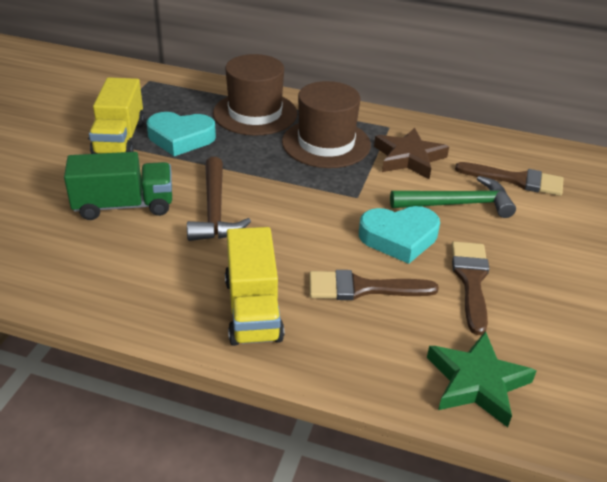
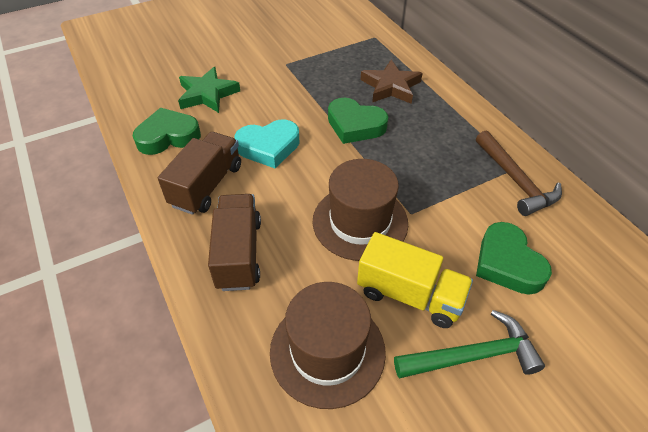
brown brush: 3 -> 0
brown truck: 0 -> 2
green heart: 0 -> 3
green truck: 1 -> 0
turquoise heart: 2 -> 1
yellow truck: 2 -> 1

